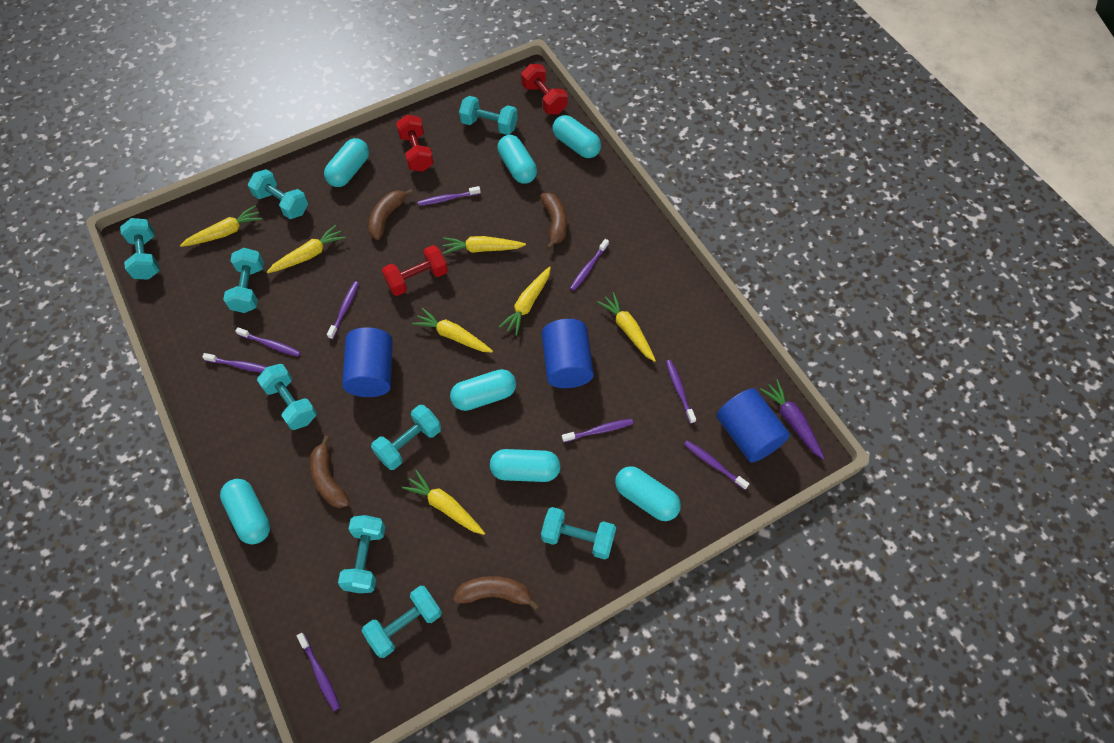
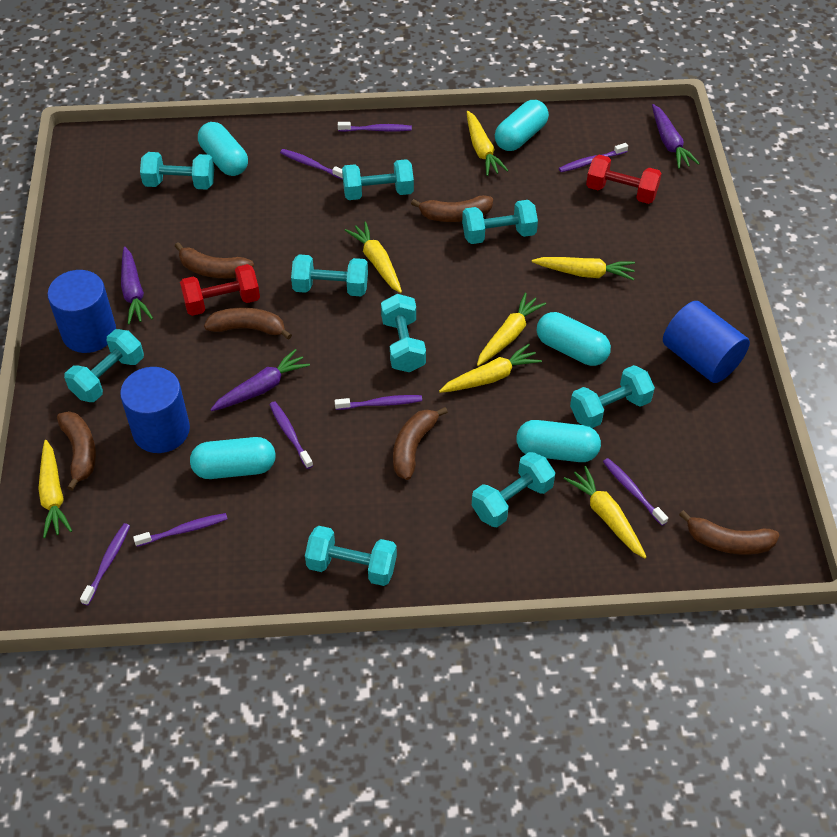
brown banana: 4 -> 6
purple carrot: 1 -> 3
purple toothbrush: 9 -> 8
red dumbbell: 3 -> 2
turquoise capsule: 7 -> 5

